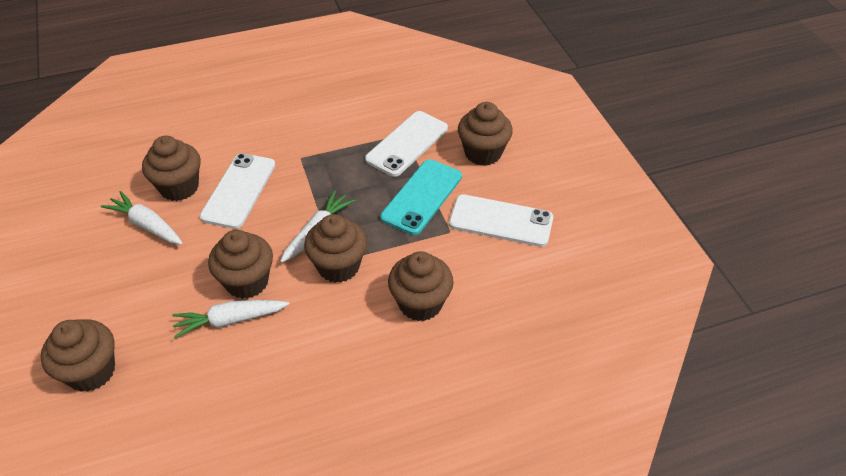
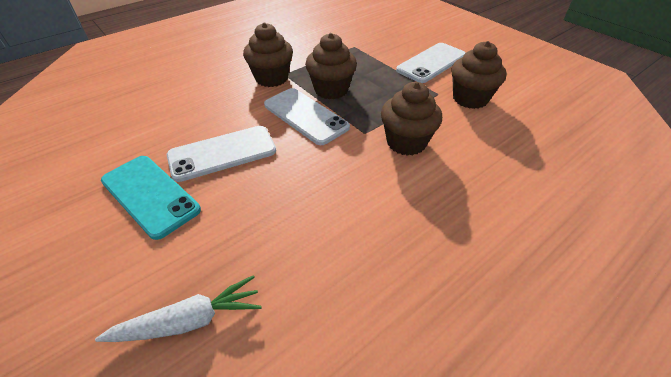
brown cupcake: 6 -> 4
white carrot: 3 -> 1

